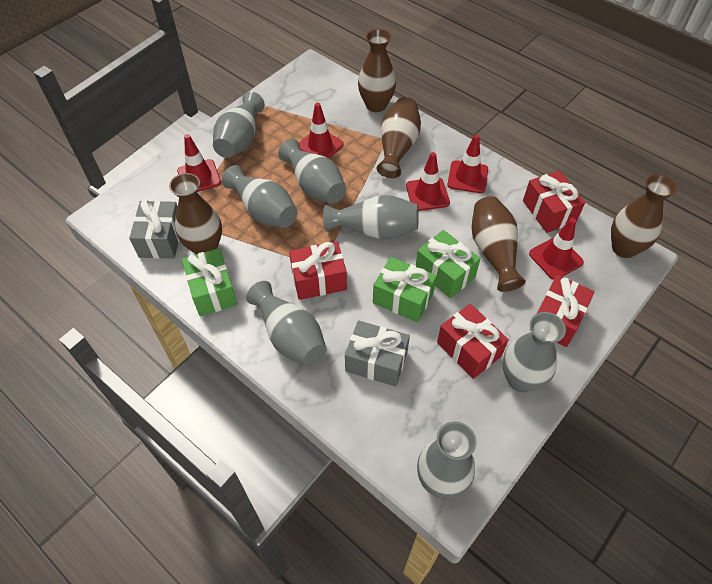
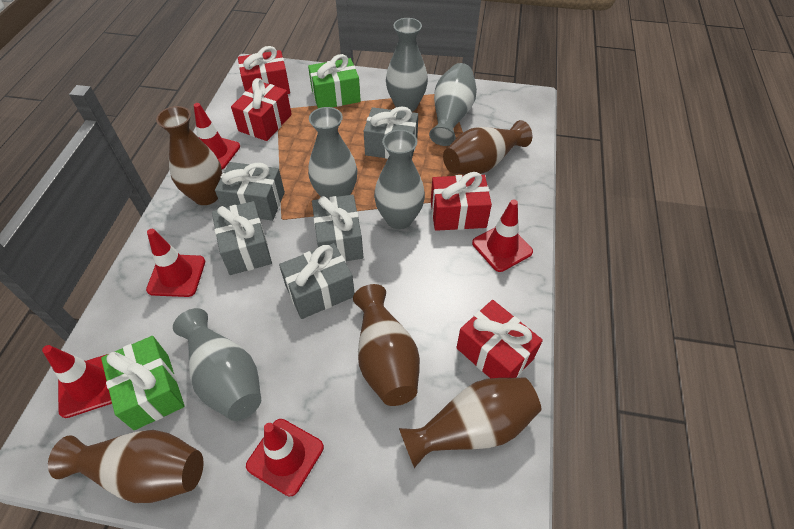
green gift: 3 -> 2
grey gift: 2 -> 5
grey vase: 7 -> 5

